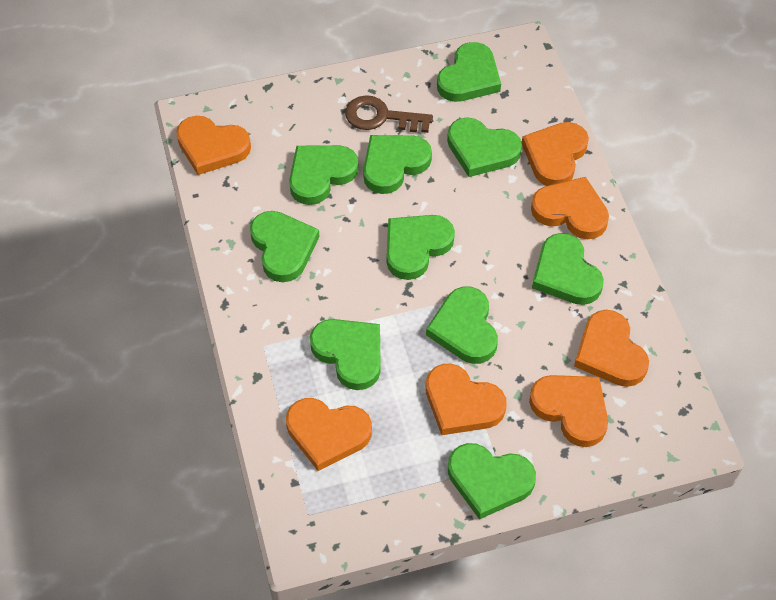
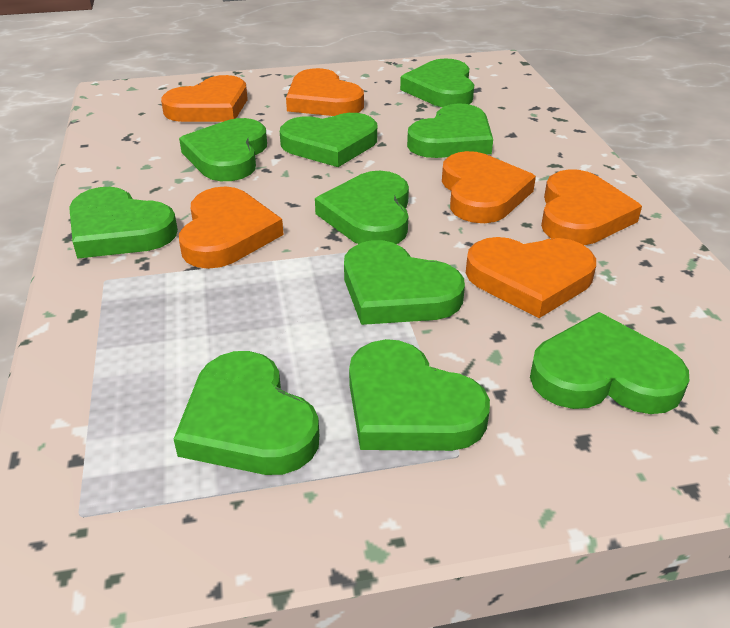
brown key: 1 -> 0
orange heart: 7 -> 6

